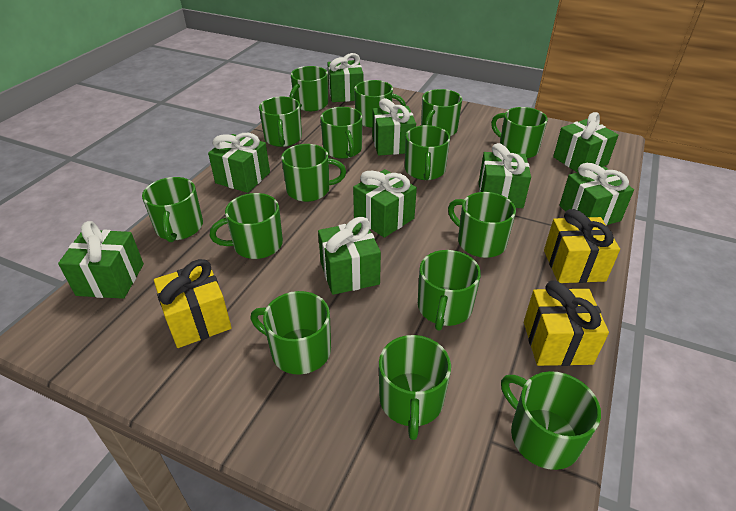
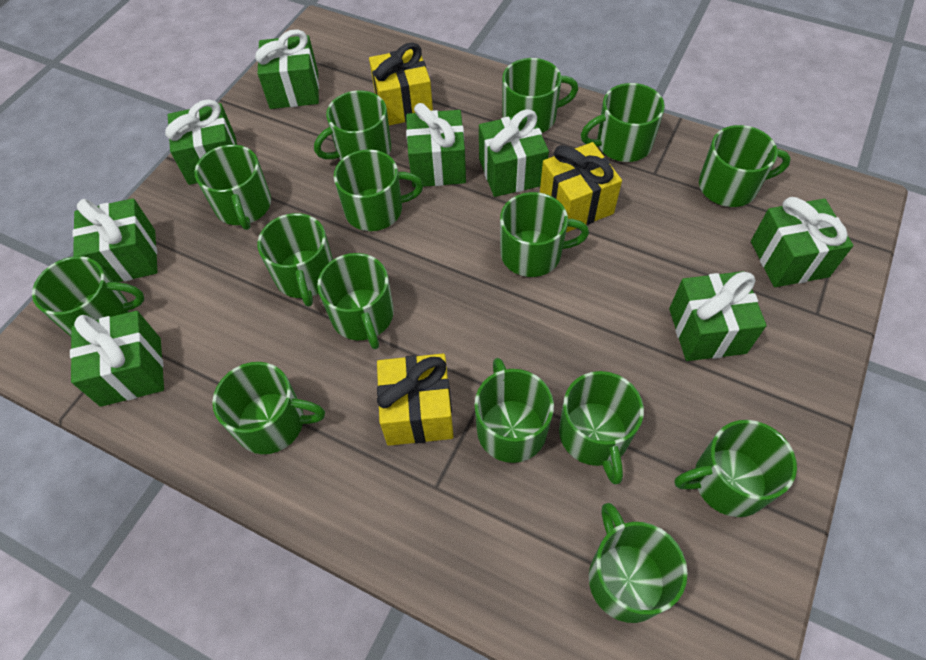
green gift: 9 -> 8

